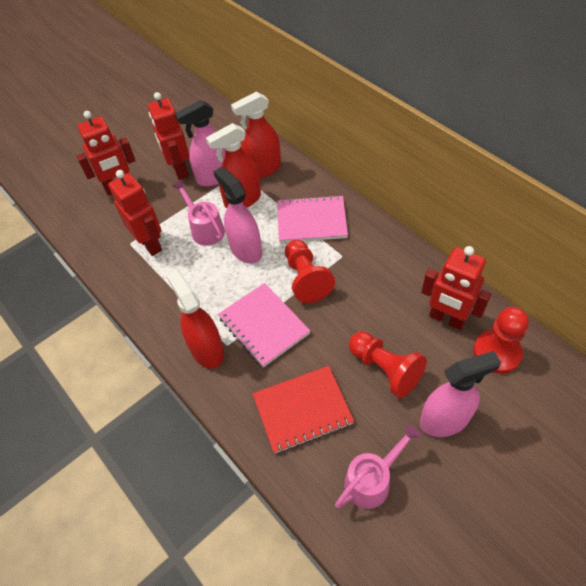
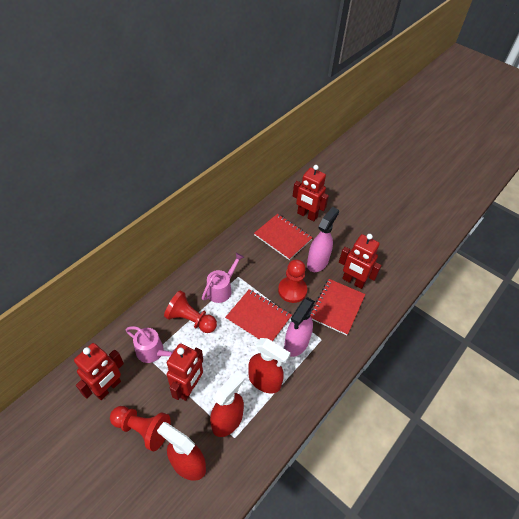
pink notebook: 2 -> 0
pink spray bottle: 3 -> 2
red notebook: 1 -> 3

